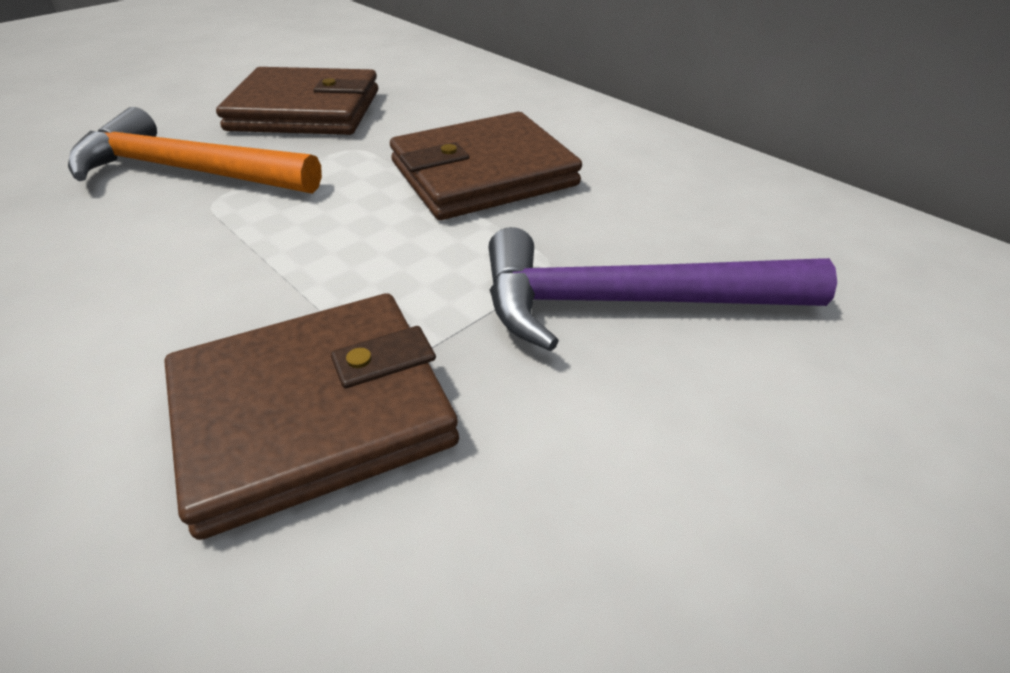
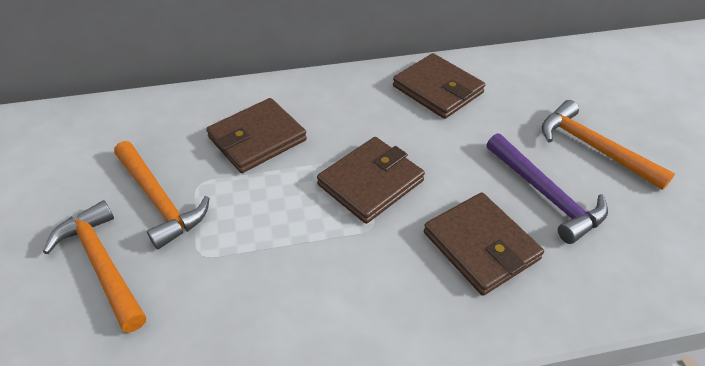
brown wallet: 3 -> 4
orange hammer: 1 -> 3

